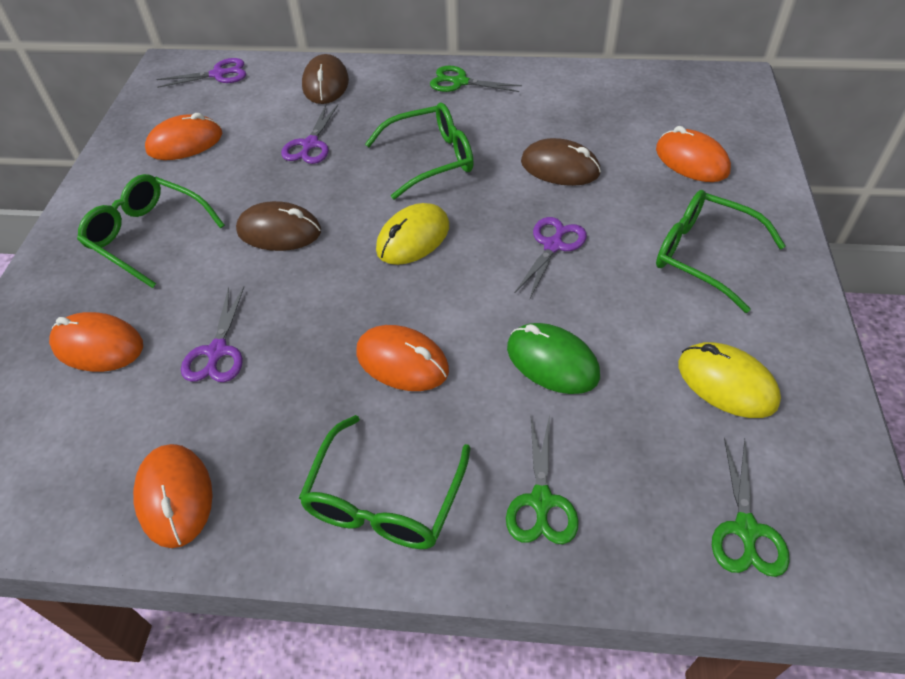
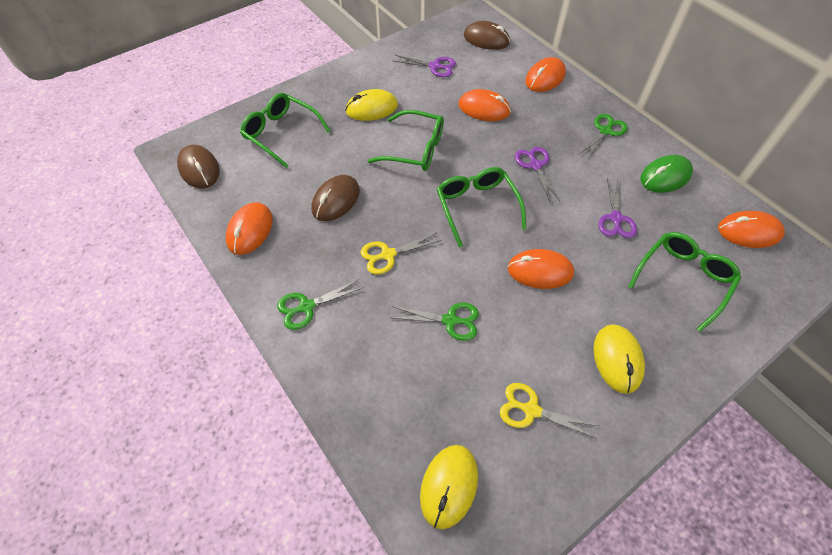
purple scissors: 4 -> 3
yellow mouse: 2 -> 3
yellow scissors: 0 -> 2

